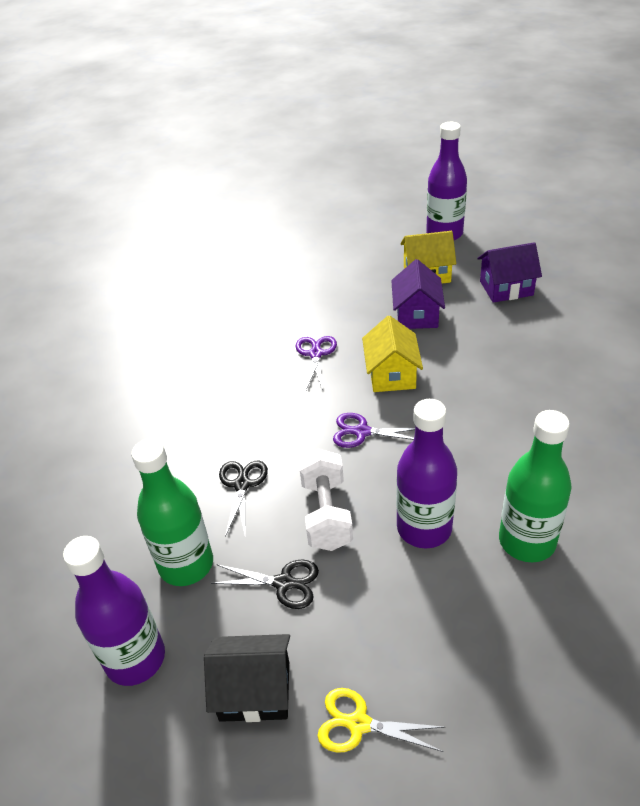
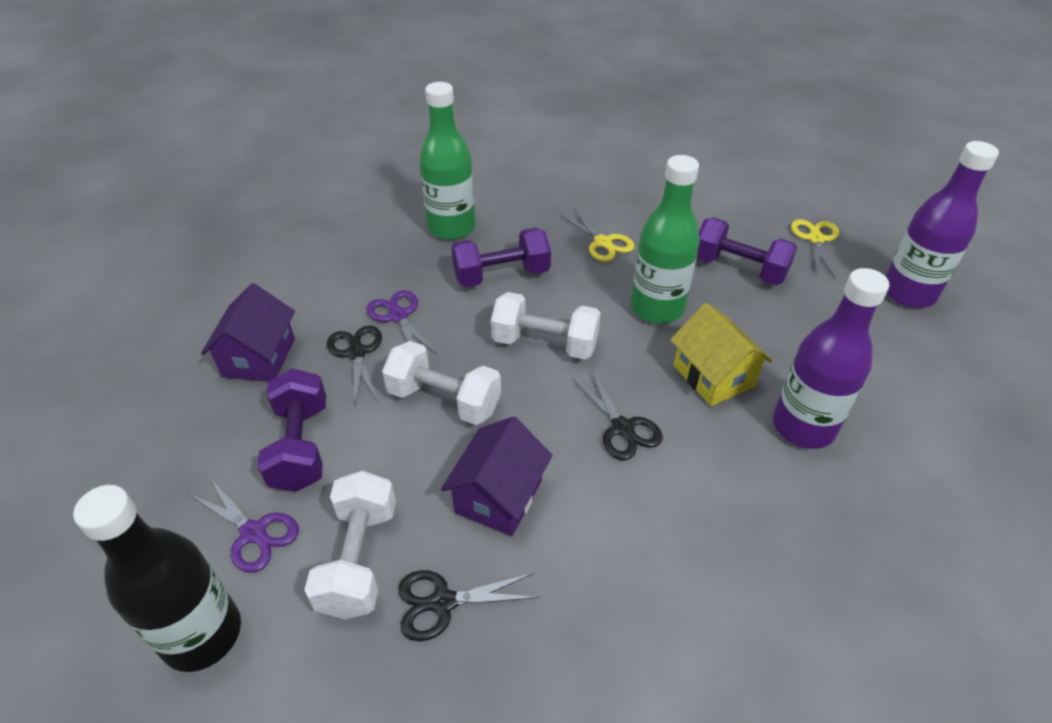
black bottle: 0 -> 1
black house: 1 -> 0
black scissors: 2 -> 3
purple bottle: 3 -> 2
purple dumbbell: 0 -> 3
white dumbbell: 1 -> 3
yellow house: 2 -> 1
yellow scissors: 1 -> 2

